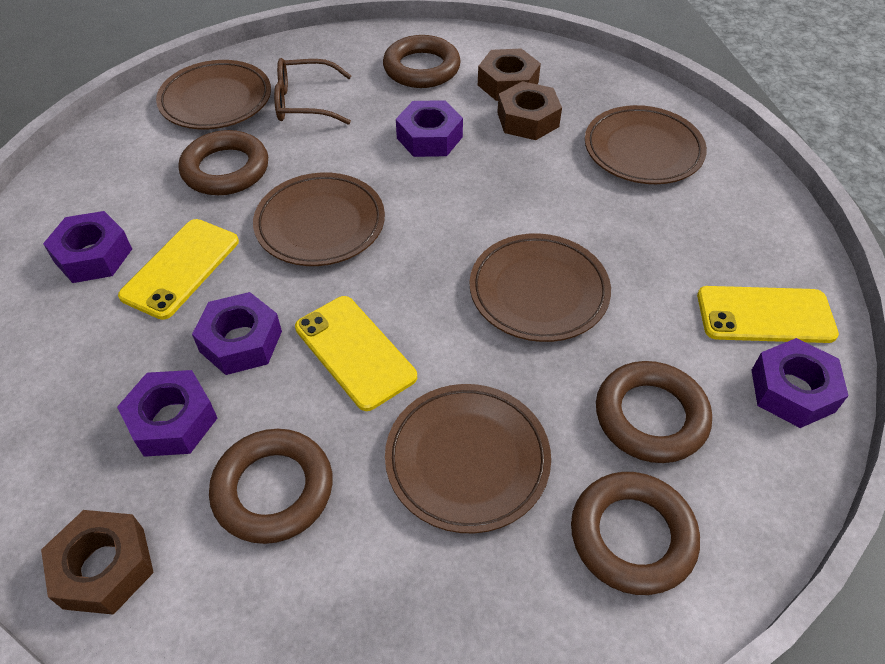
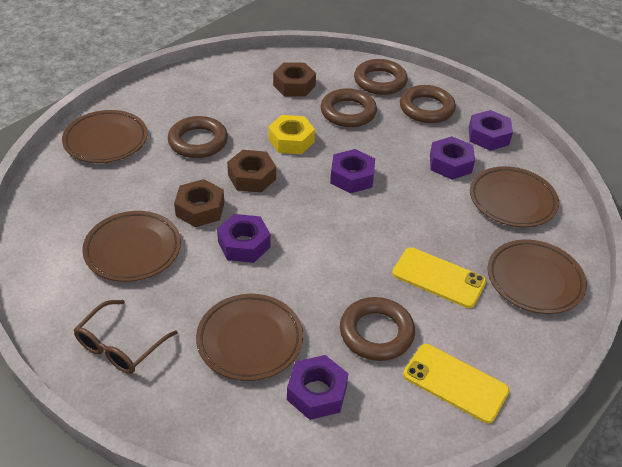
yellow nut: 0 -> 1
yellow phone: 3 -> 2

